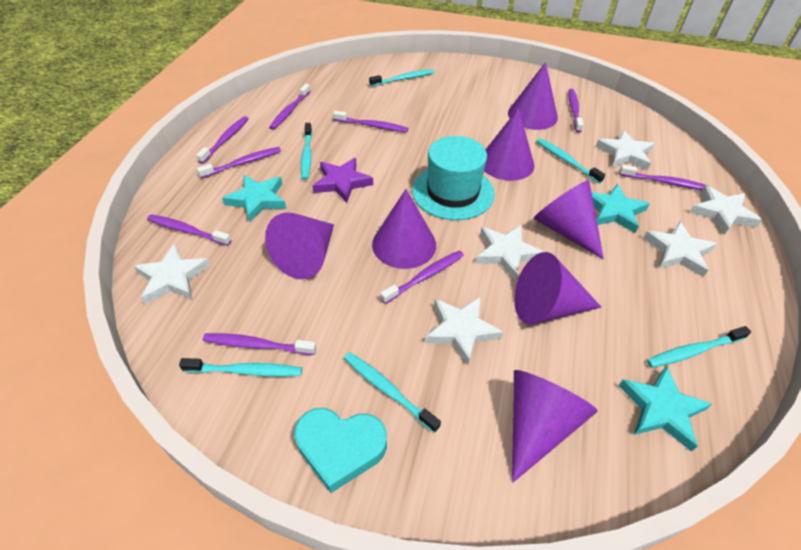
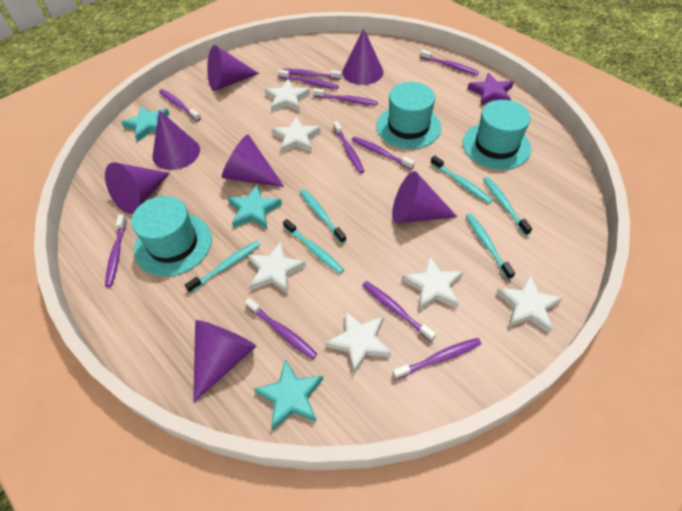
purple toothbrush: 9 -> 11
turquoise hat: 1 -> 3
turquoise heart: 1 -> 0

